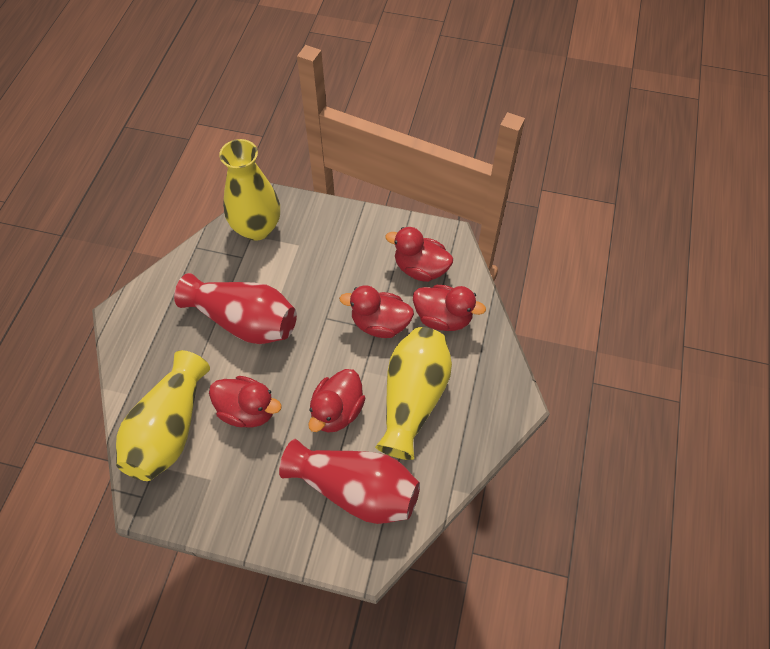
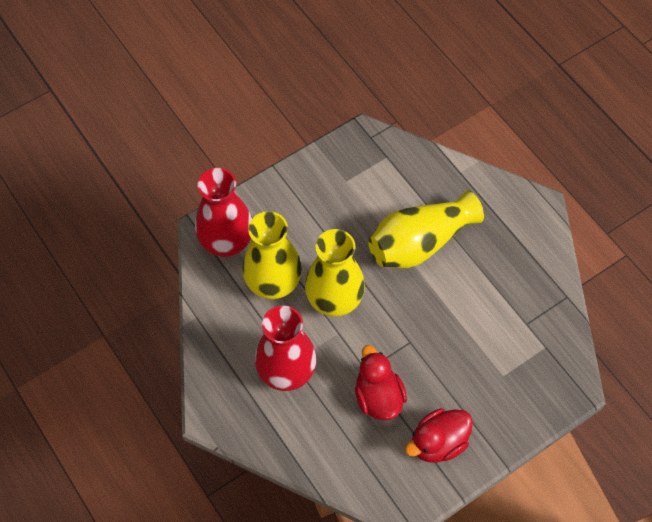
red duck: 5 -> 2

